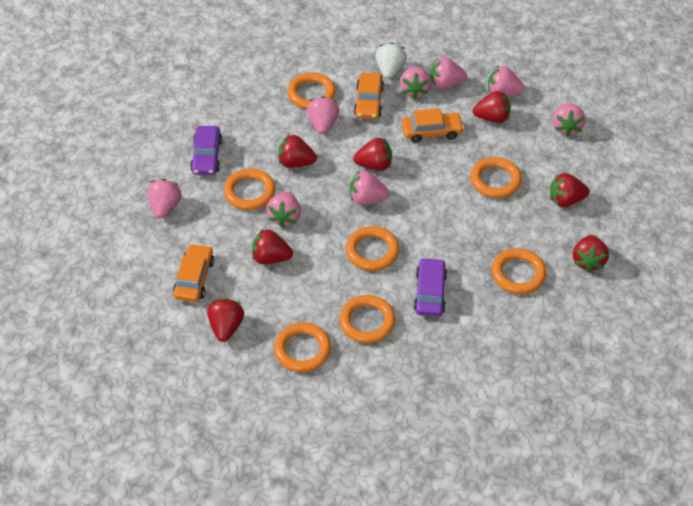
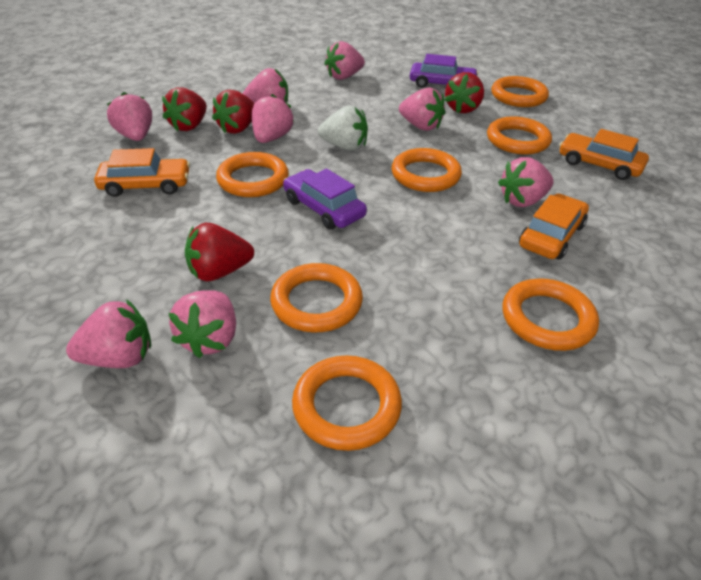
red strawberry: 7 -> 4

